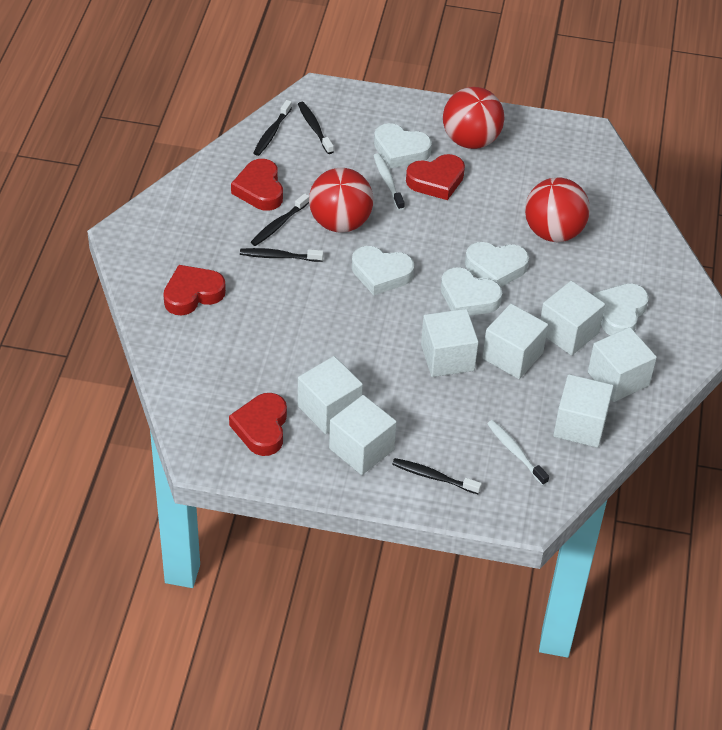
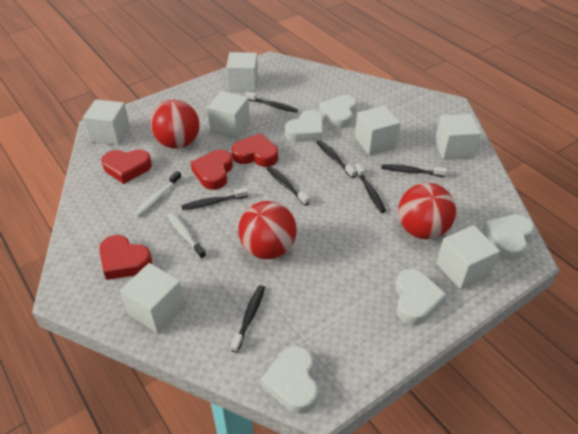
black toothbrush: 5 -> 7

